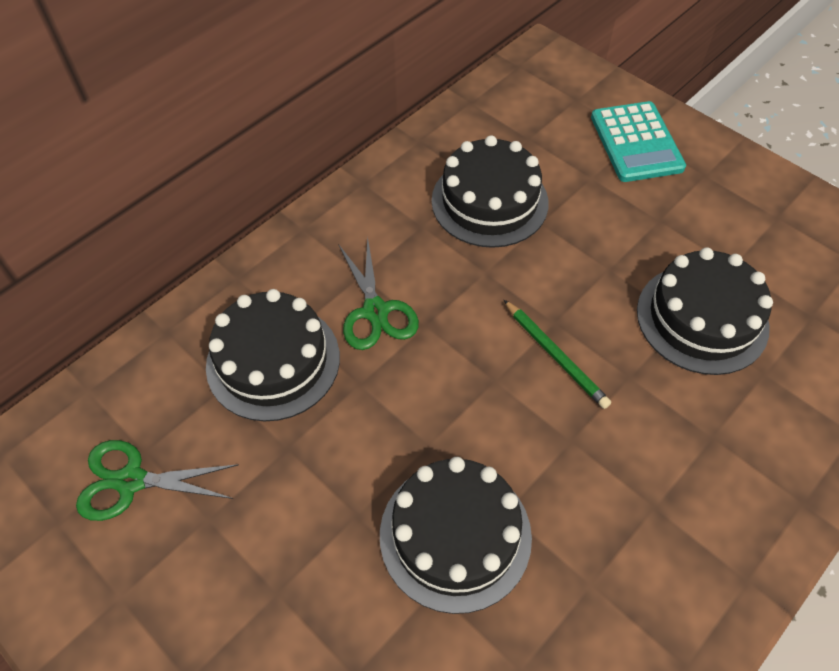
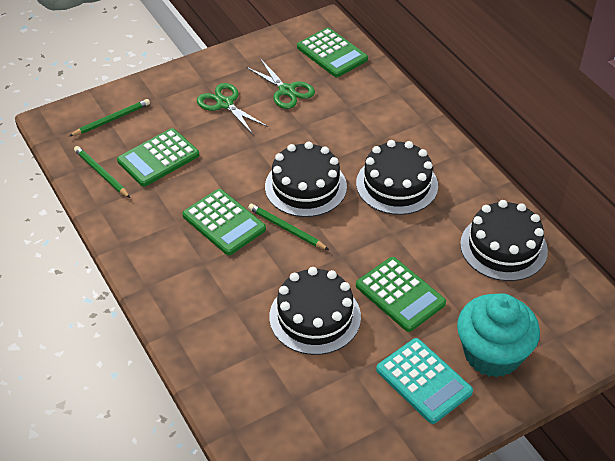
green calculator: 0 -> 4
green pencil: 1 -> 3
turquoise cupcake: 0 -> 1

